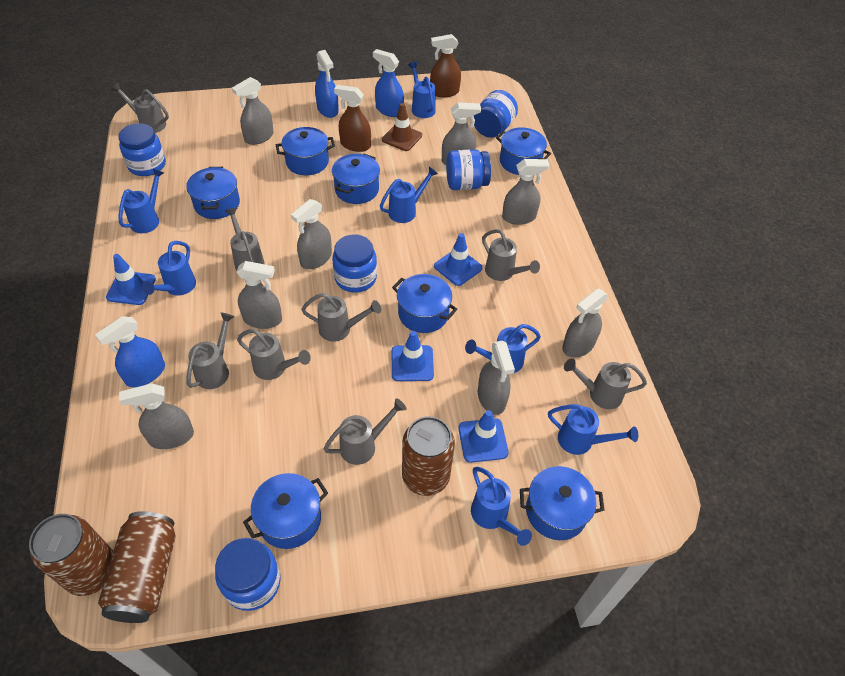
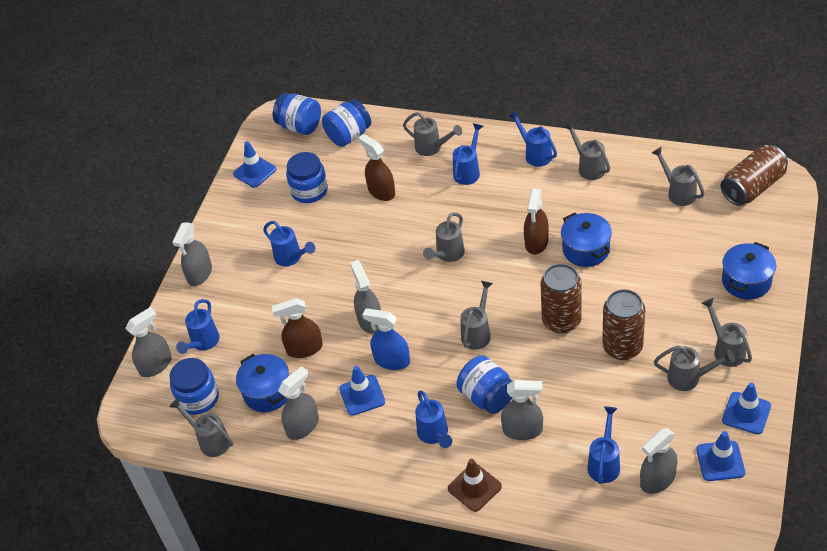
blue pot: 7 -> 3
blue spray bottle: 3 -> 1
blue watering can: 7 -> 6
brown spray bottle: 2 -> 3
grey spray bottle: 8 -> 6

